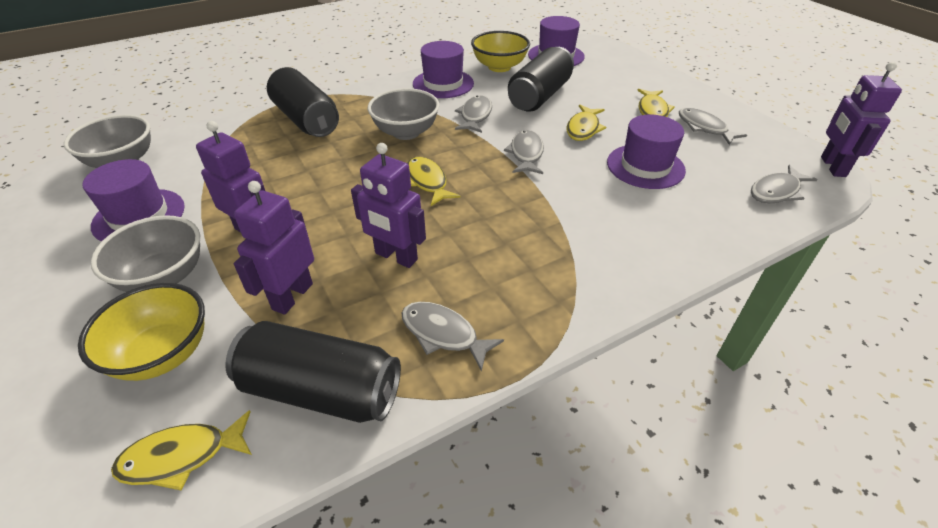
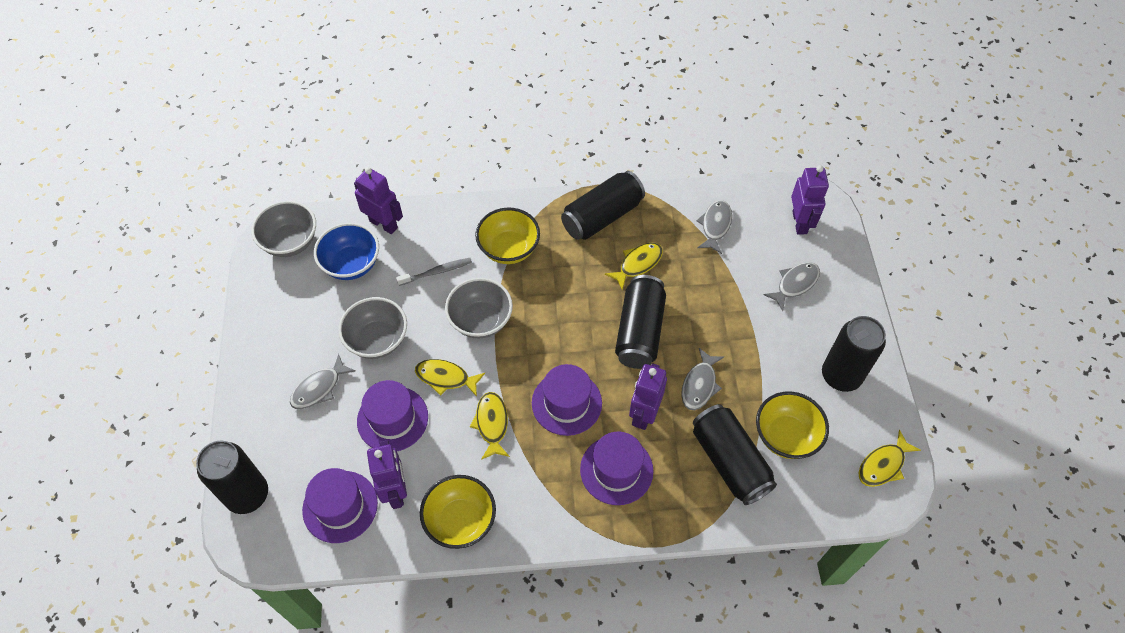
black can: 3 -> 5
blue bowl: 0 -> 1
grey fish: 5 -> 4
grey toothbrush: 0 -> 1
yellow bowl: 2 -> 3

